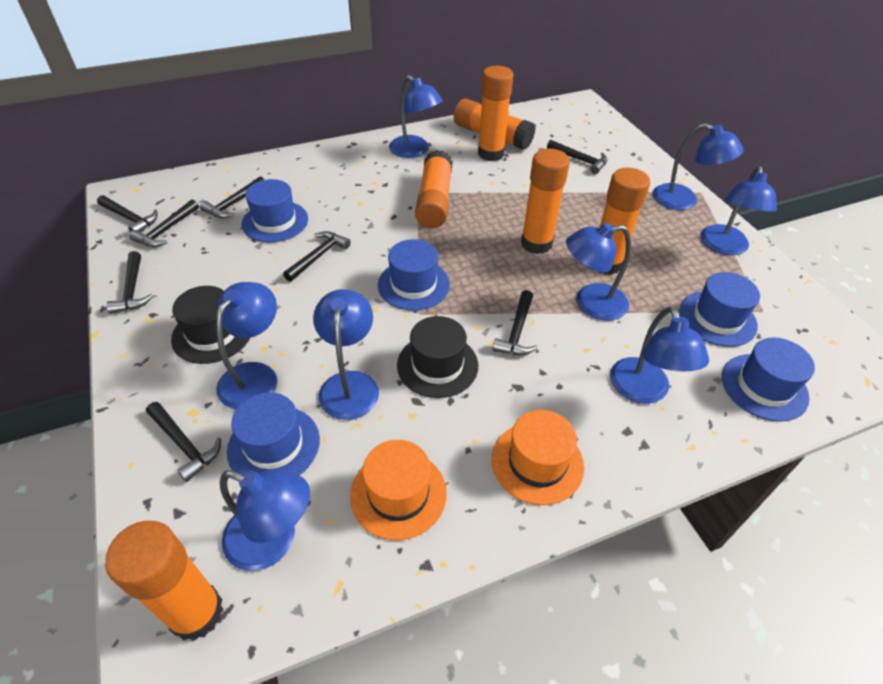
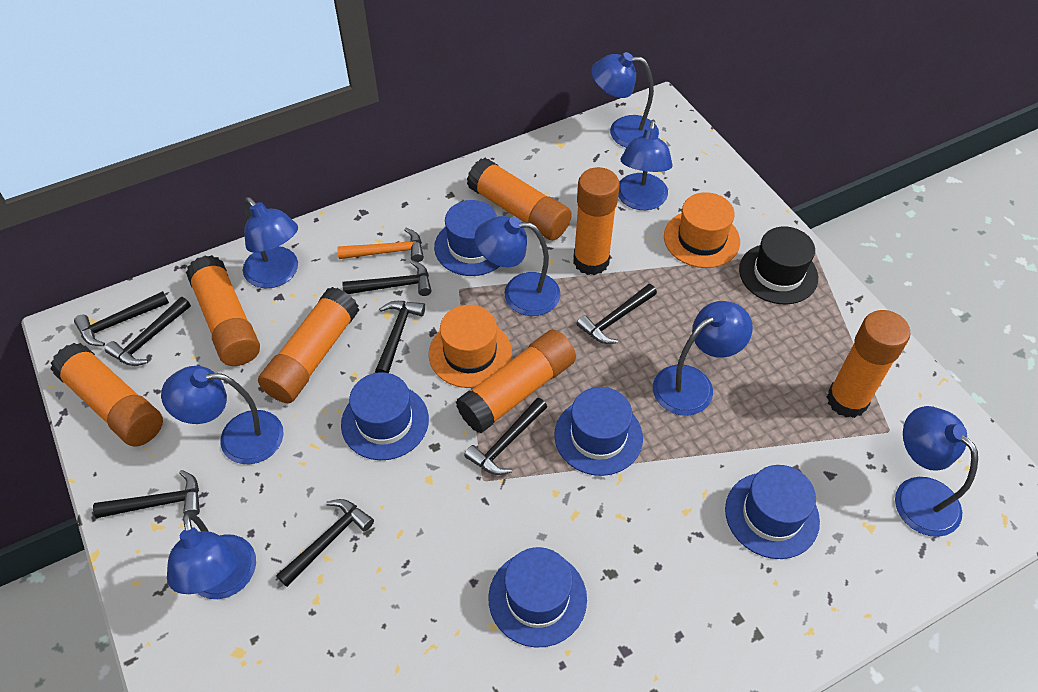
black hat: 2 -> 1
orange glue stick: 6 -> 7
orange hammer: 0 -> 1

